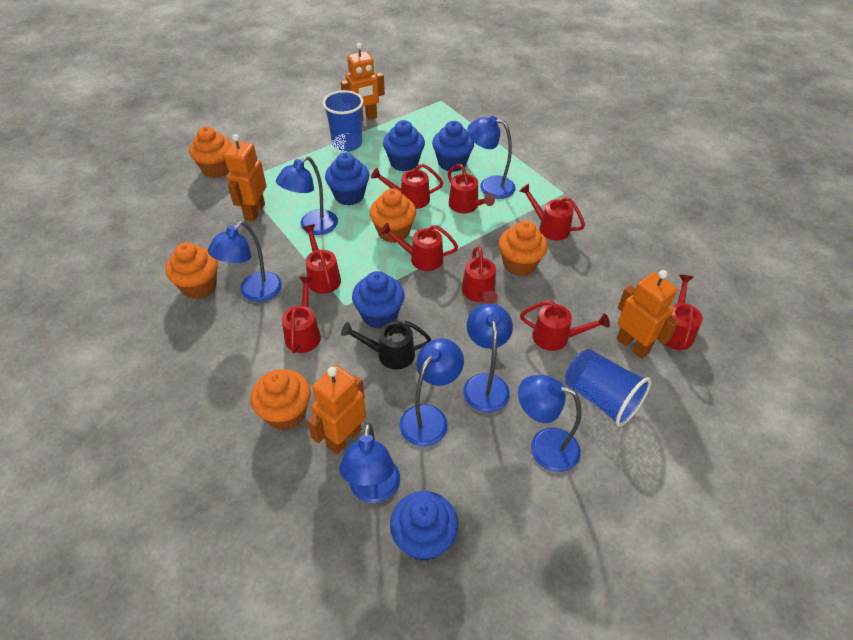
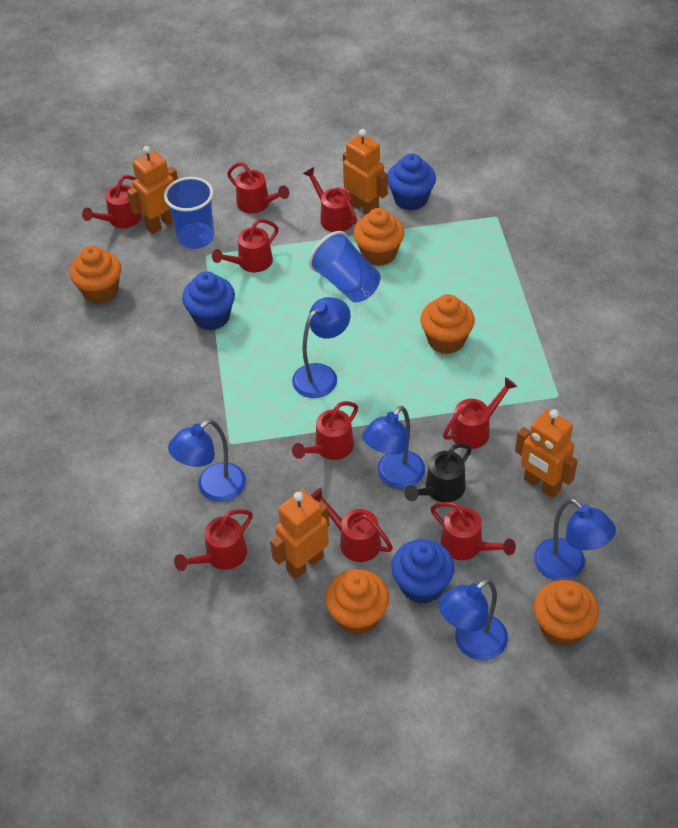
blue cupcake: 5 -> 3
blue lamp: 7 -> 5

